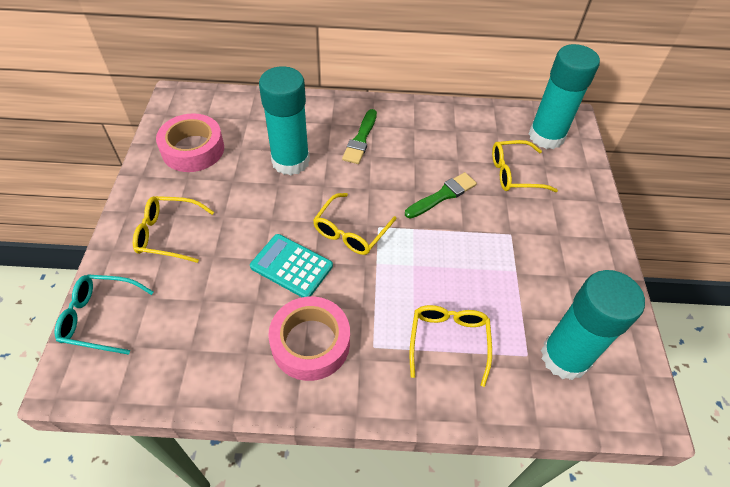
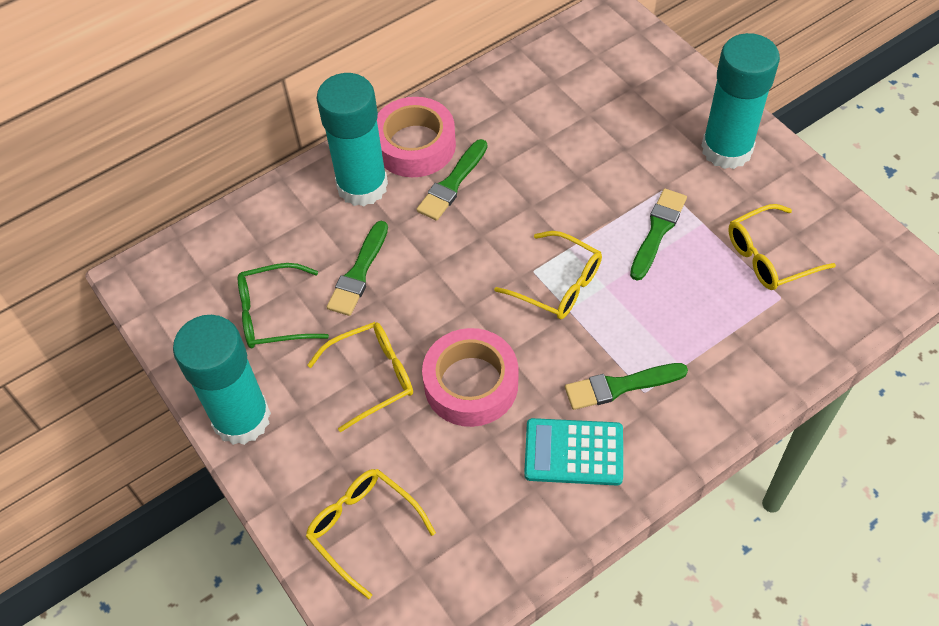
green brush: 2 -> 4
green glasses: 0 -> 1
turquoise glasses: 1 -> 0

